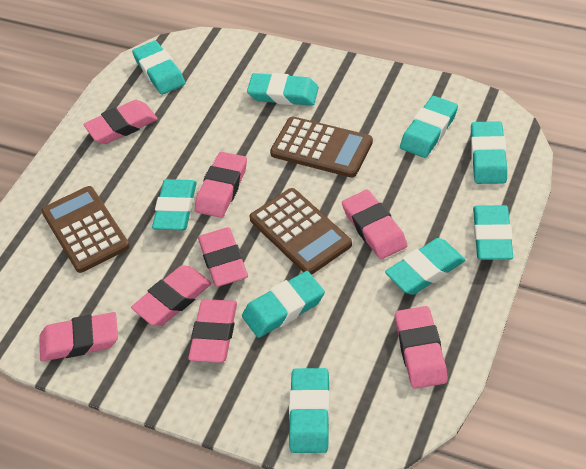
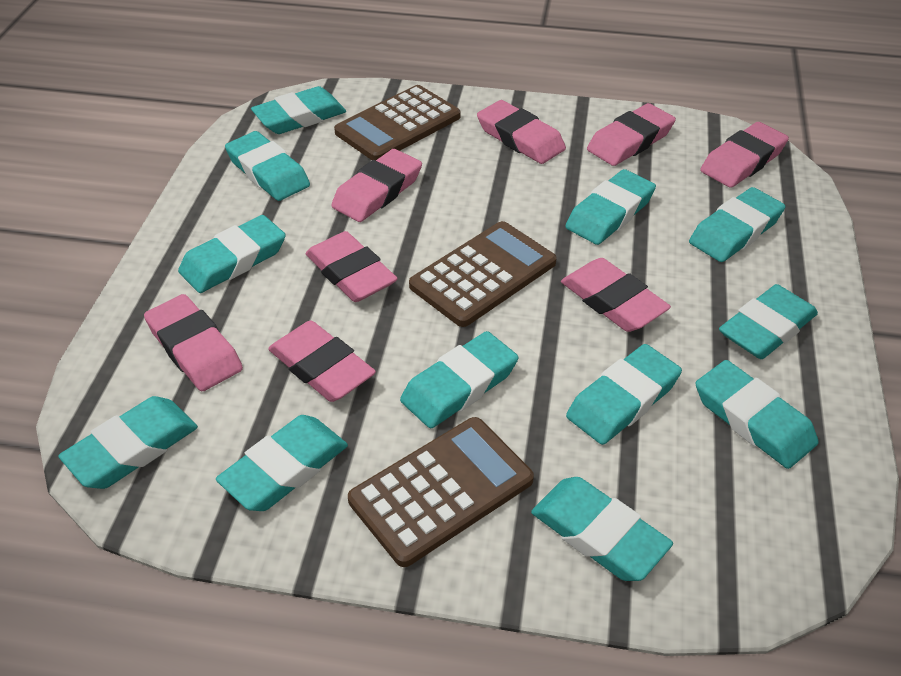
turquoise eraser: 9 -> 12

